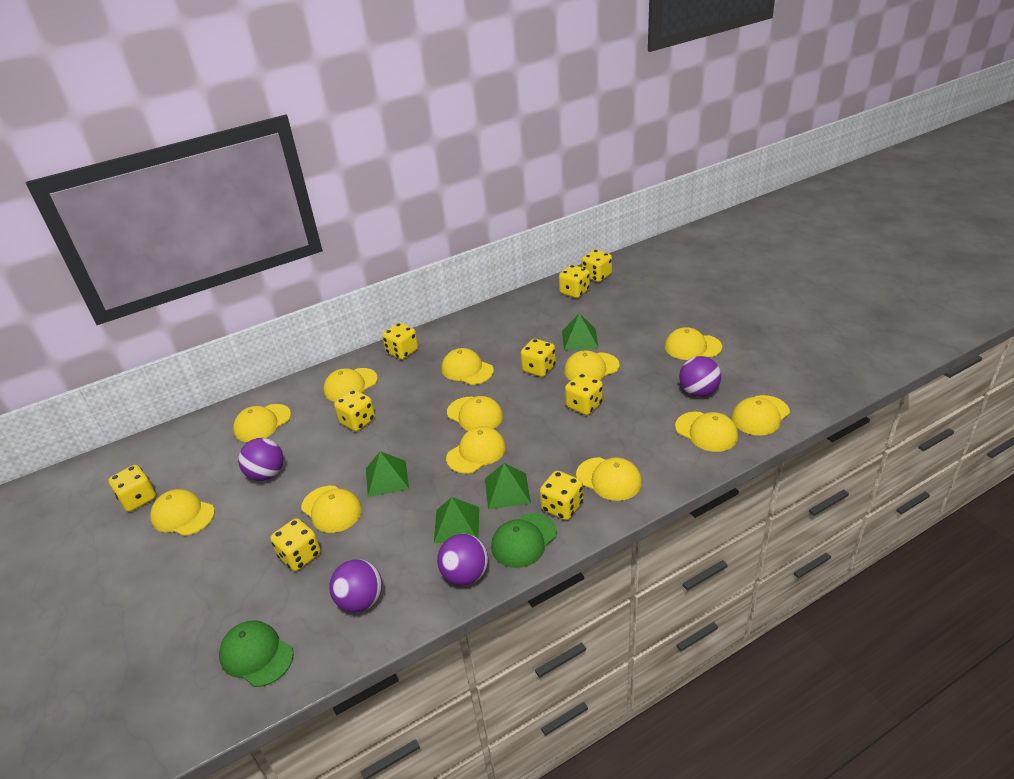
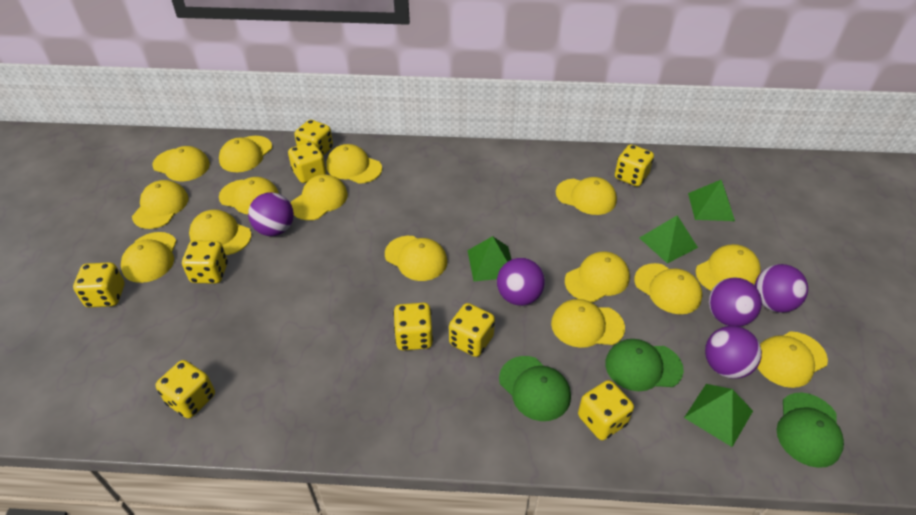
green cap: 2 -> 3
purple ball: 4 -> 5
yellow cap: 12 -> 15

